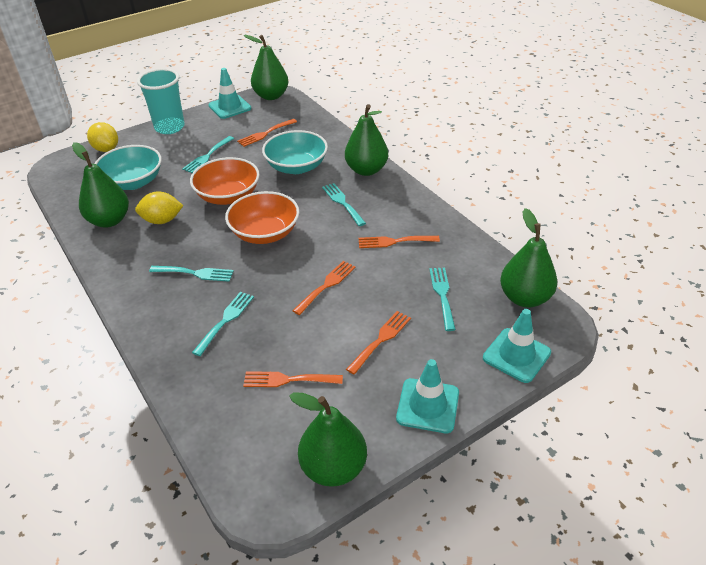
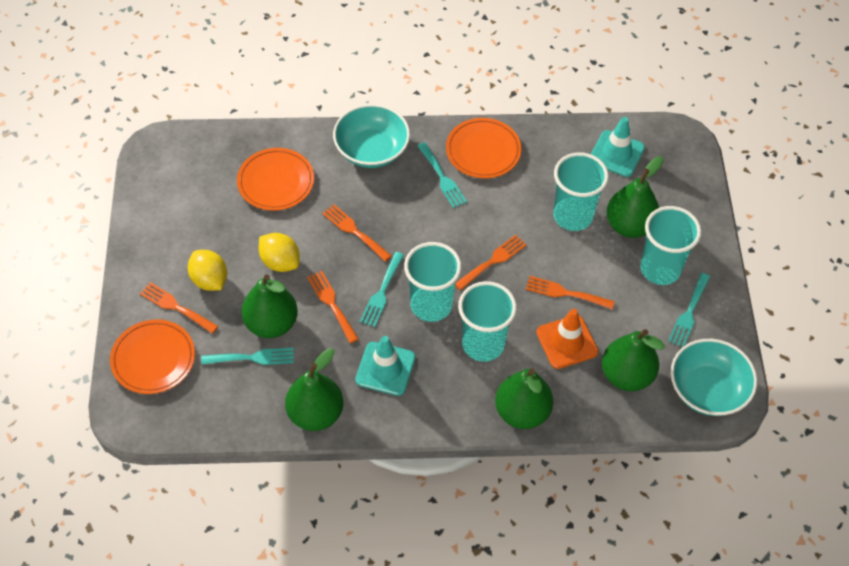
orange bowl: 2 -> 0
orange plate: 0 -> 3
orange traffic cone: 0 -> 1
turquoise cup: 1 -> 4
turquoise fork: 5 -> 4
turquoise traffic cone: 3 -> 2

